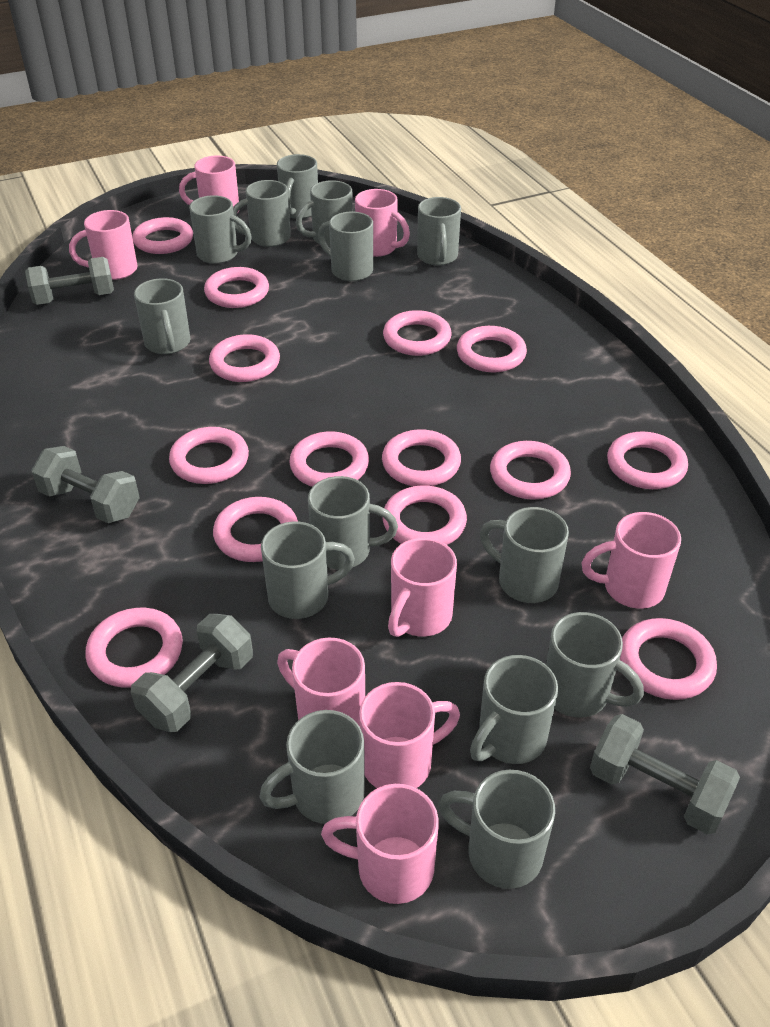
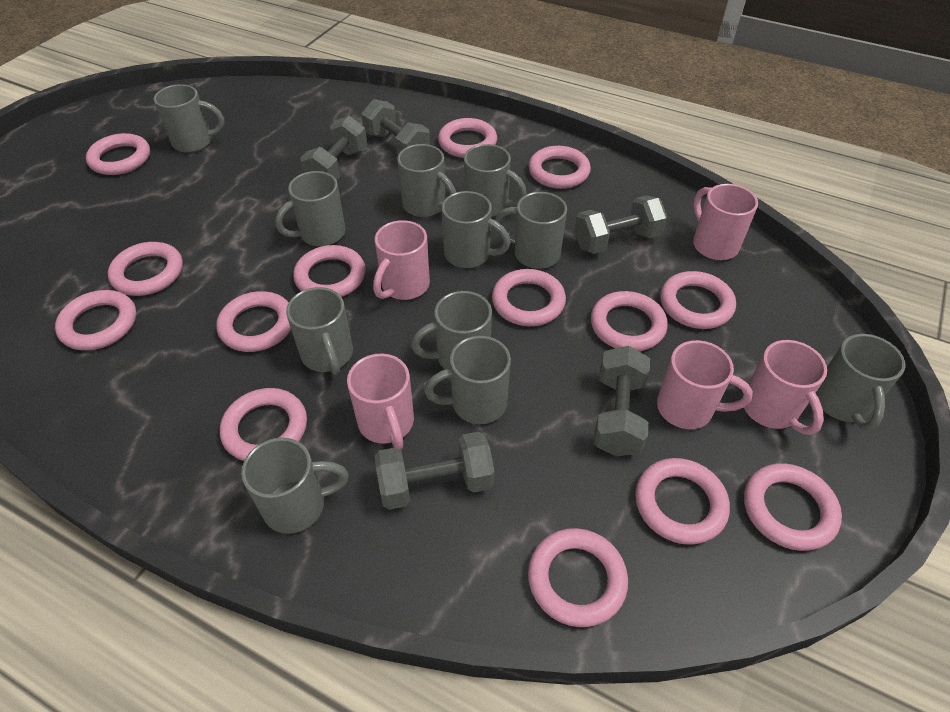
grey dumbbell: 4 -> 5
grey mug: 14 -> 11
pink mug: 8 -> 5

